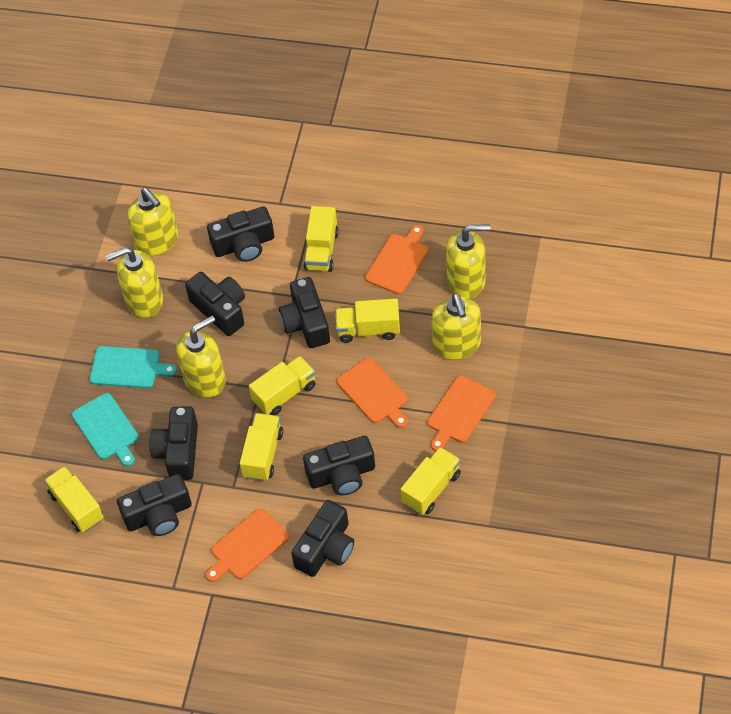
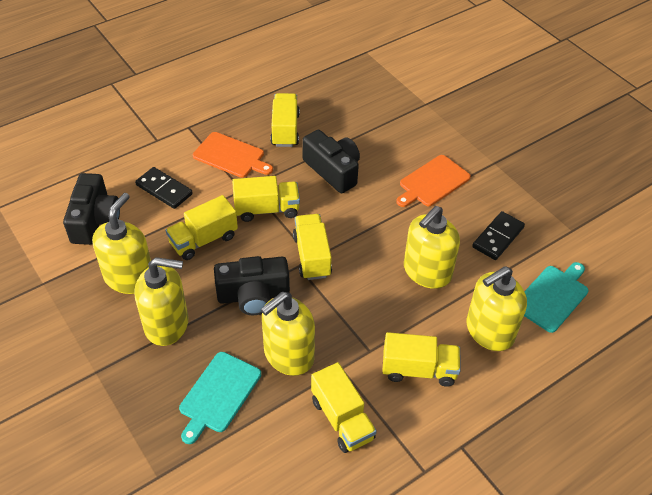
black camera: 7 -> 3
black domino: 0 -> 2
orange cutting board: 4 -> 2

